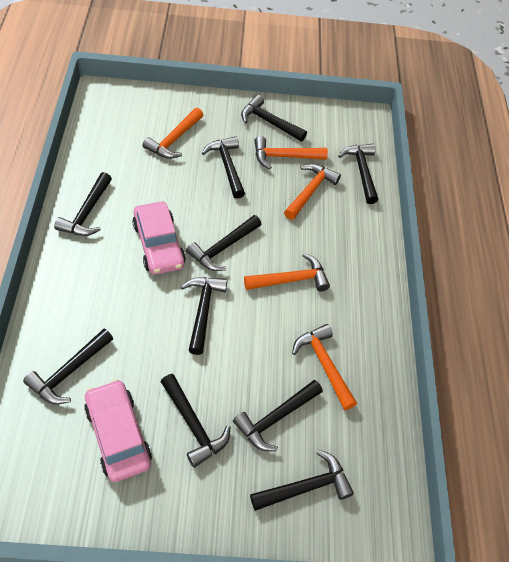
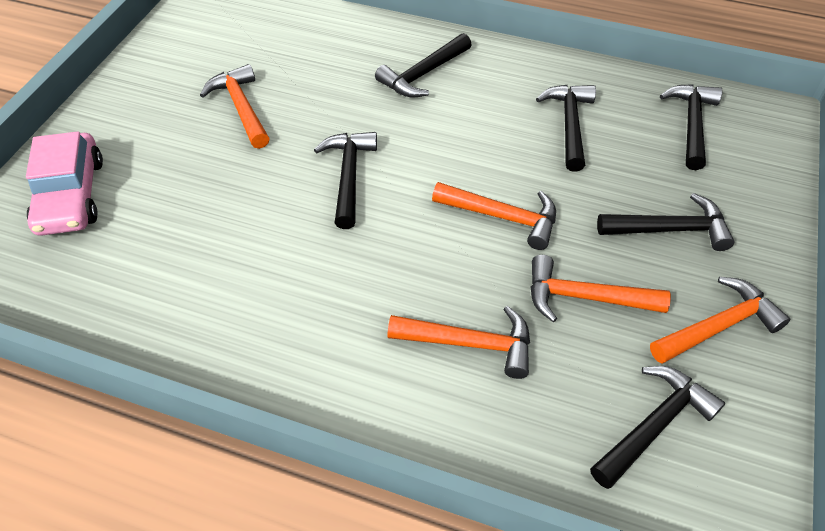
black hammer: 10 -> 6
pink car: 2 -> 1

